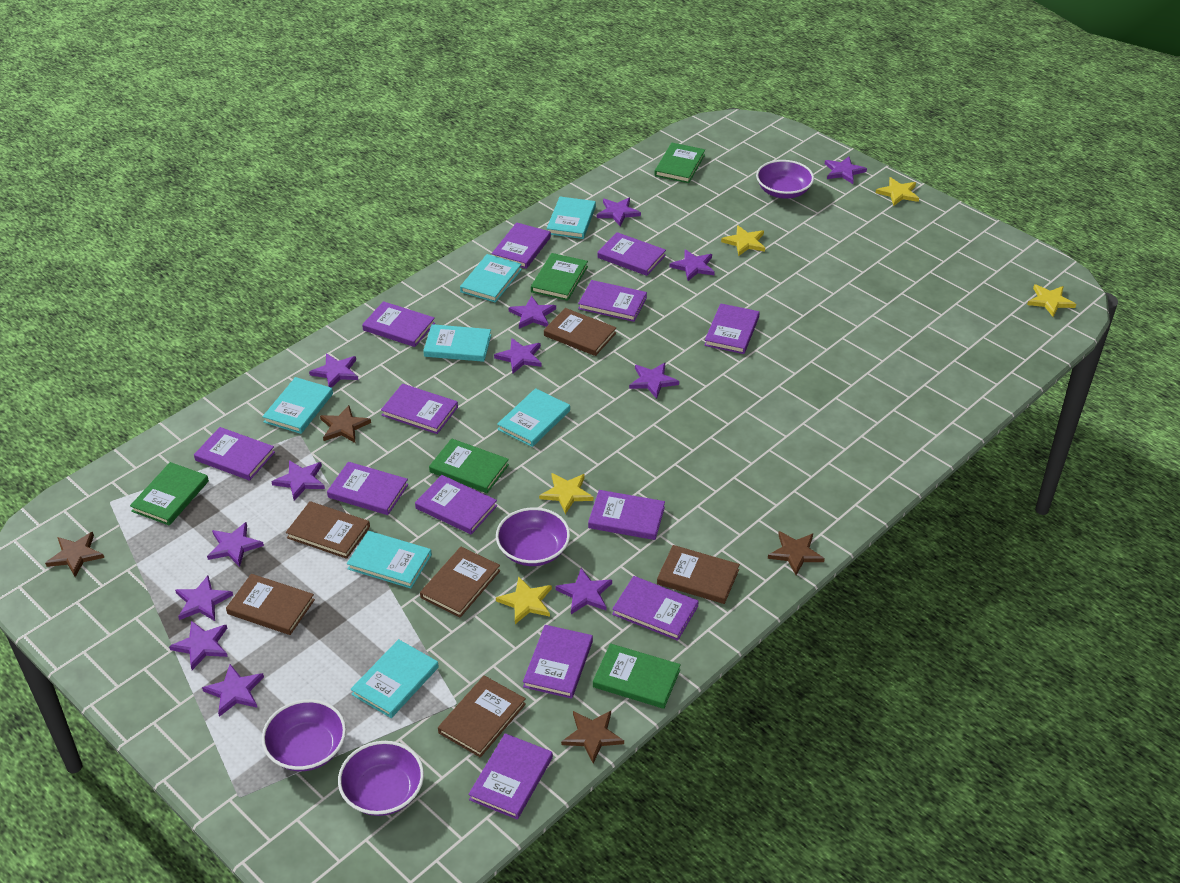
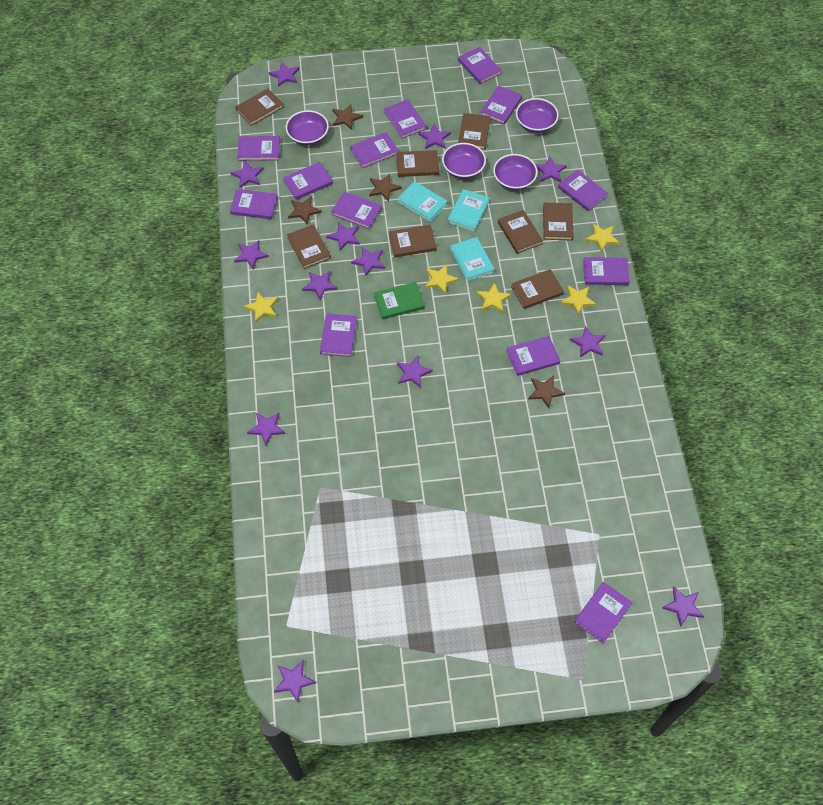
brown book: 6 -> 8
green book: 5 -> 1
turquoise book: 7 -> 3

